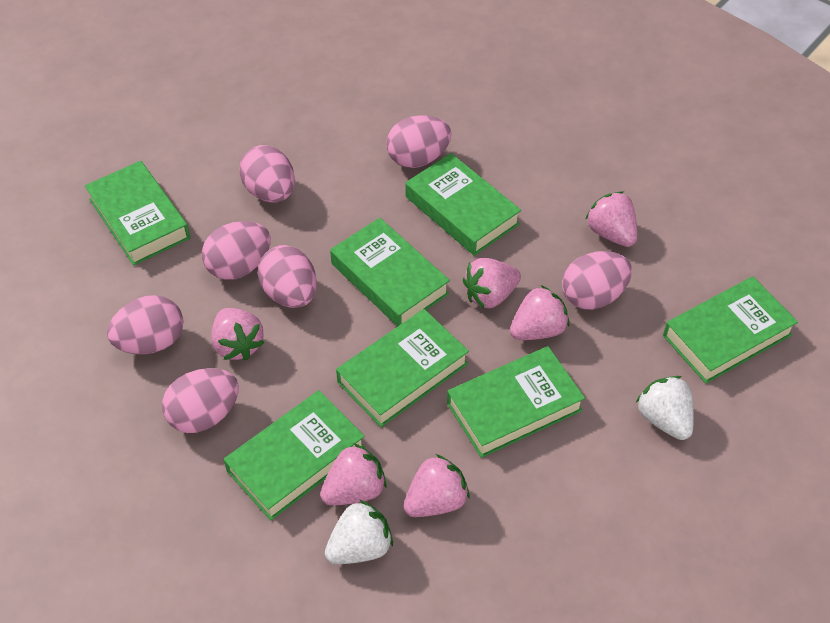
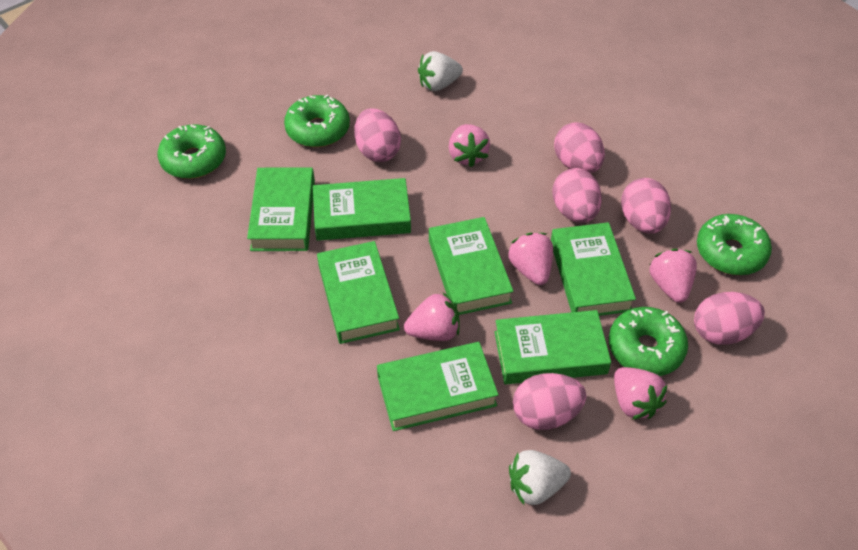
green donut: 0 -> 4
pink egg: 7 -> 6
pink strawberry: 6 -> 5

